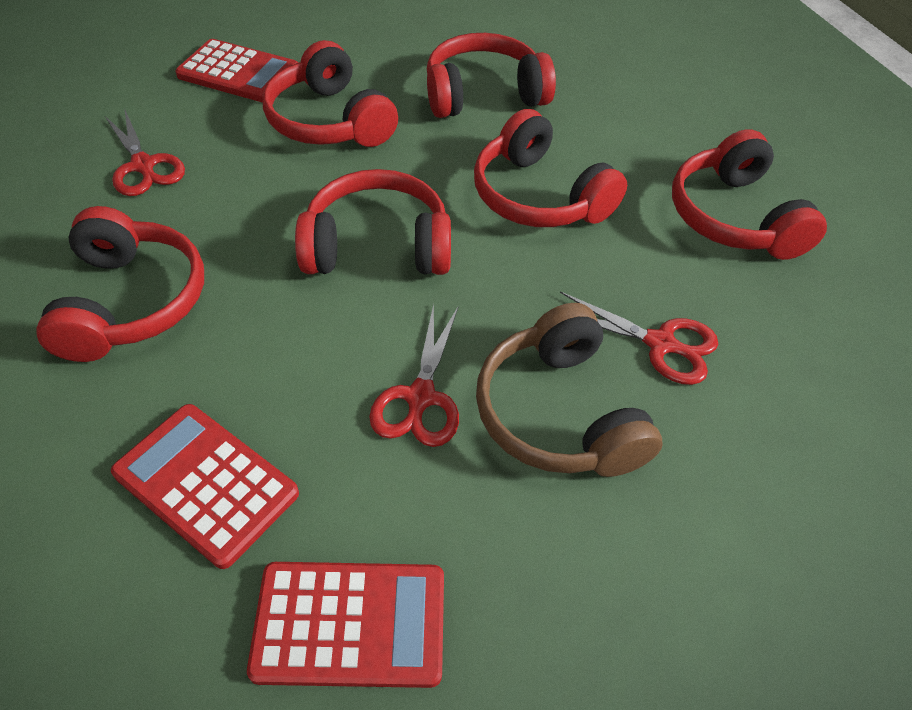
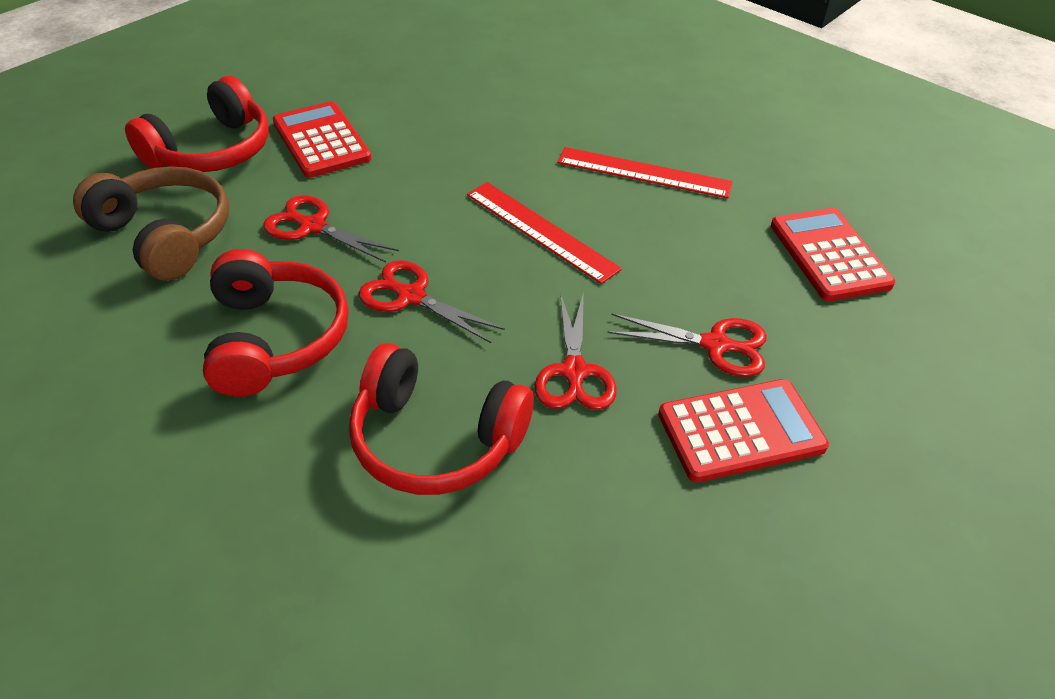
red headphones: 6 -> 3
red ruler: 0 -> 2
red scissors: 3 -> 4

